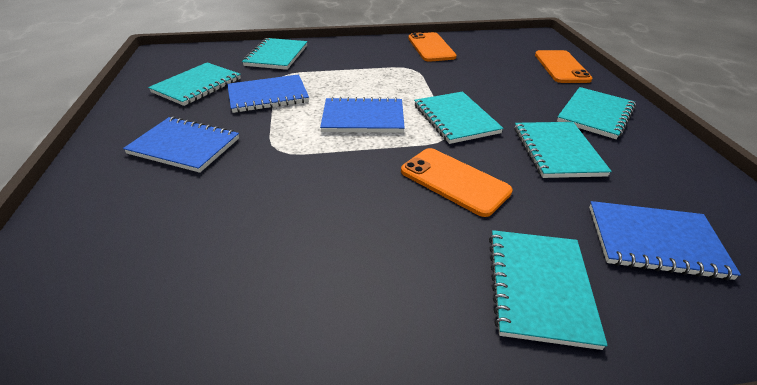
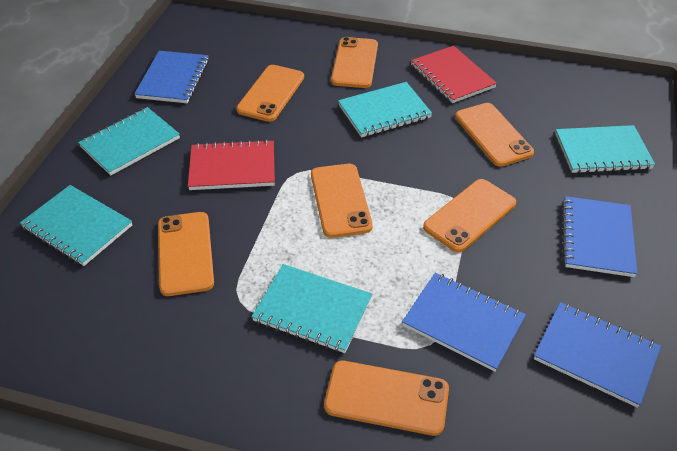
orange phone: 3 -> 7
red notebook: 0 -> 2
turquoise notebook: 6 -> 5

